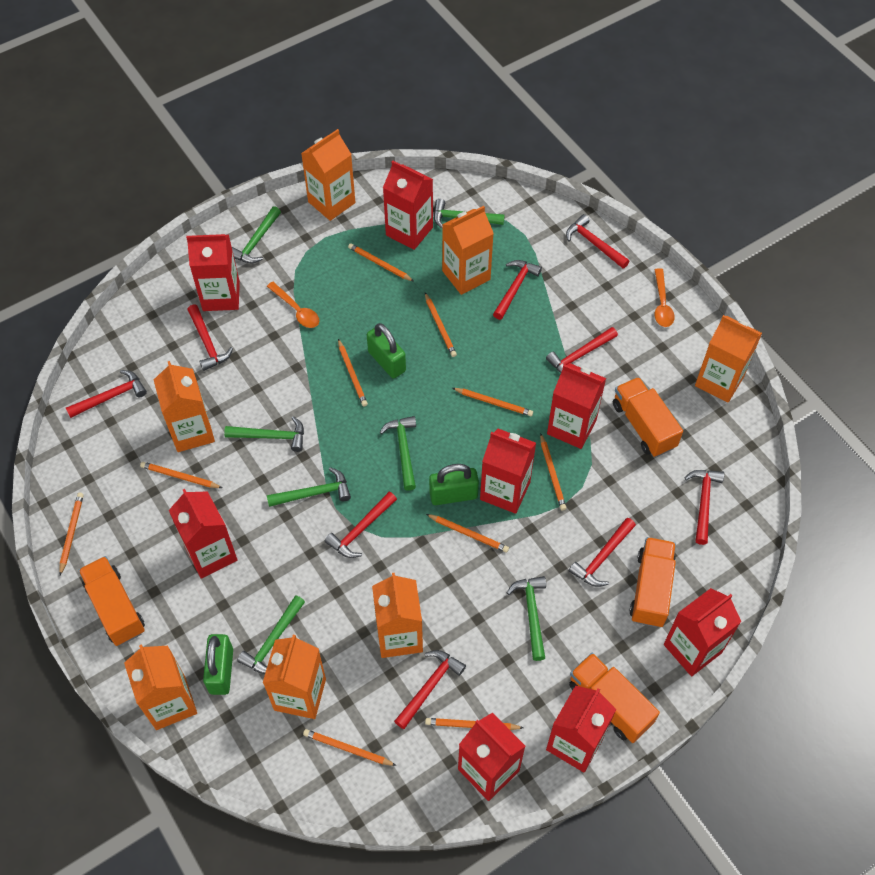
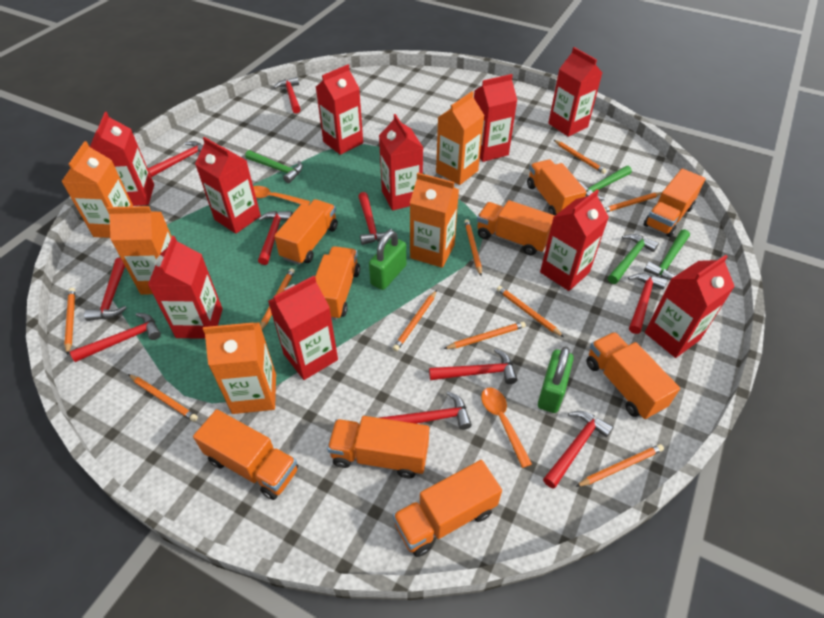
green hammer: 7 -> 4
green padlock: 3 -> 2
orange carton: 7 -> 5
orange truck: 4 -> 9
red carton: 8 -> 10
red hammer: 9 -> 10

